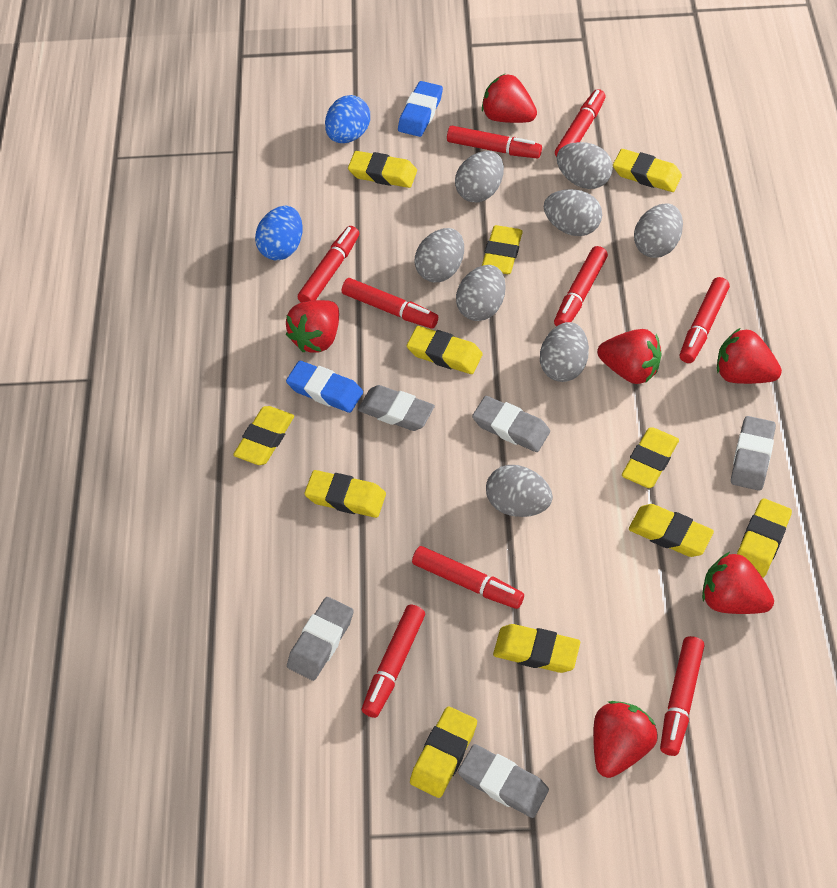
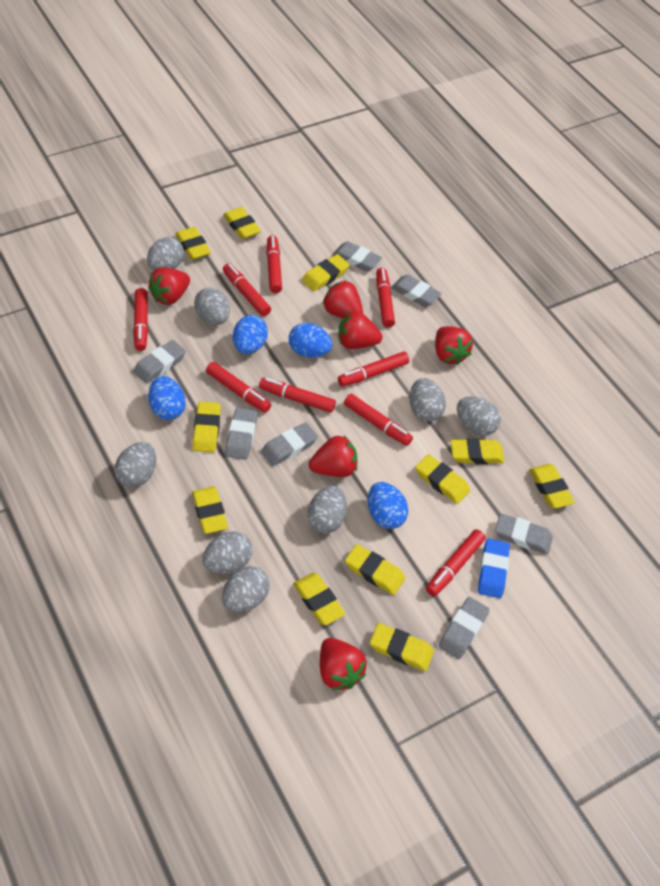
blue egg: 2 -> 4
blue eraser: 2 -> 1
grey eraser: 5 -> 7

